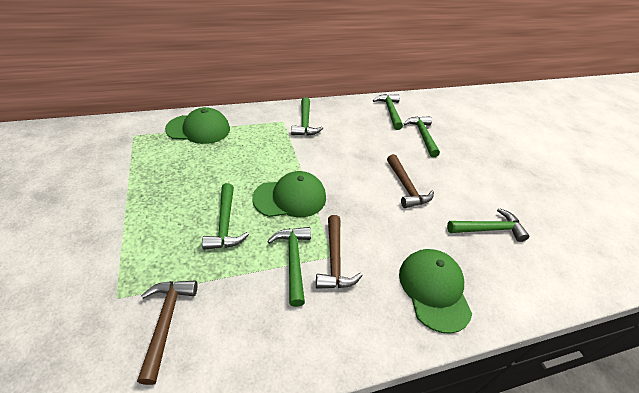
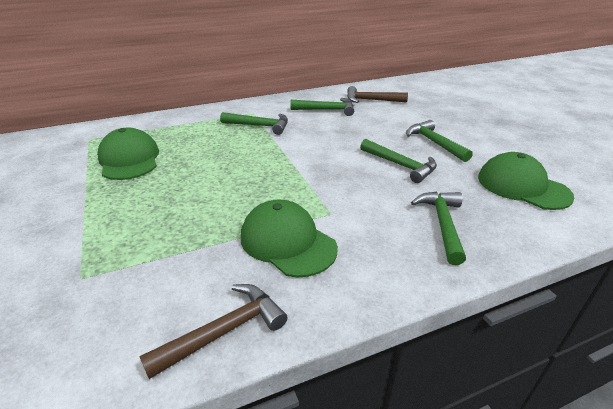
brown hammer: 3 -> 2
green hammer: 6 -> 5

